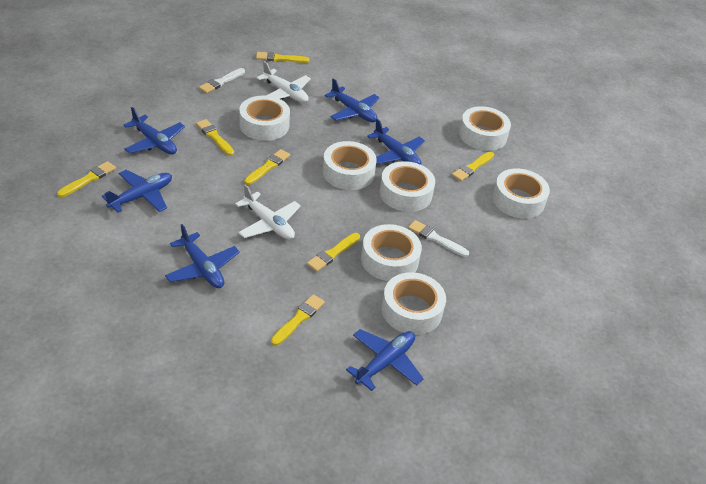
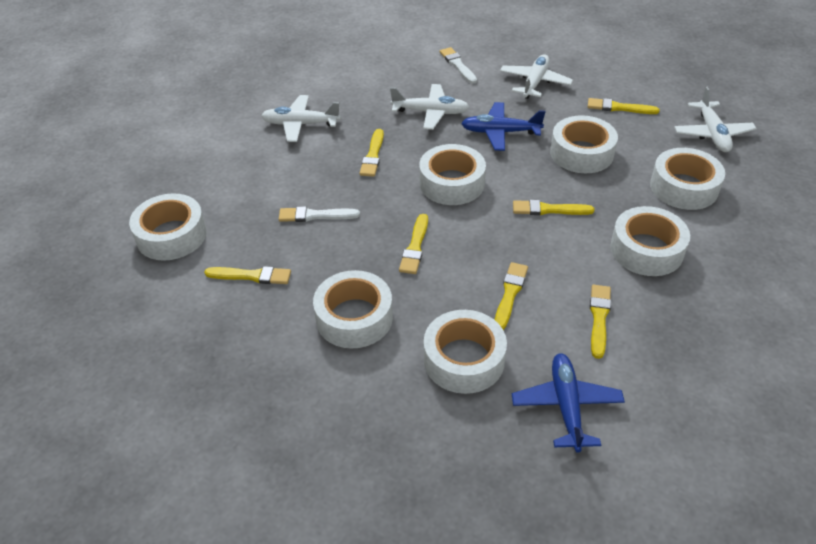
blue plane: 6 -> 2
white plane: 2 -> 4

